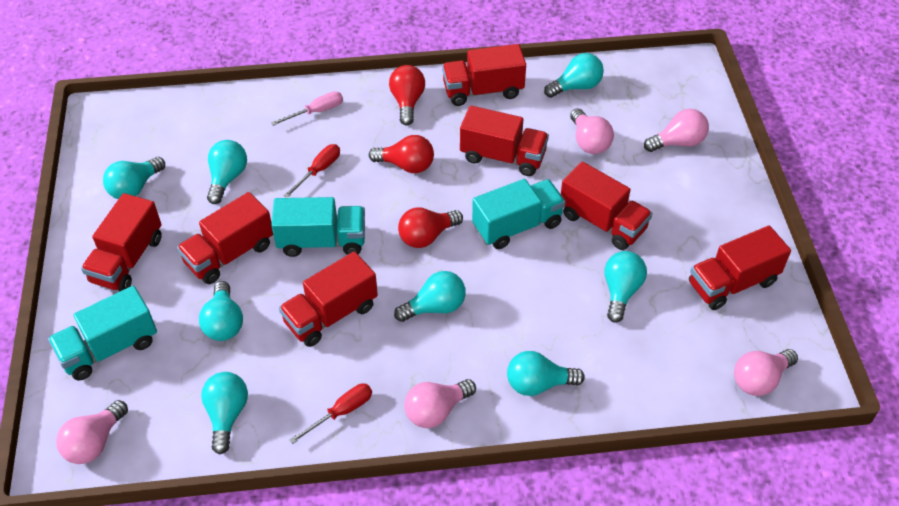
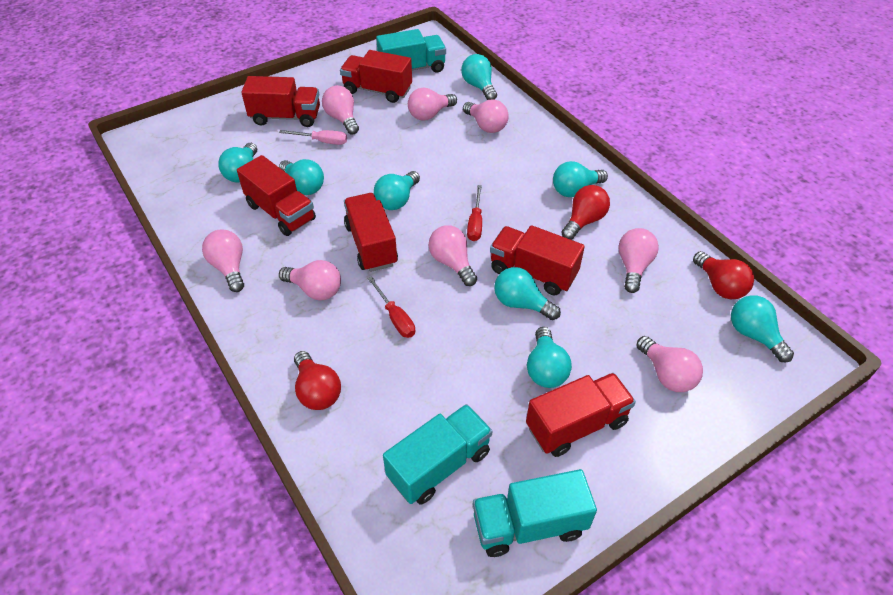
pink light bulb: 5 -> 8
red truck: 7 -> 6

